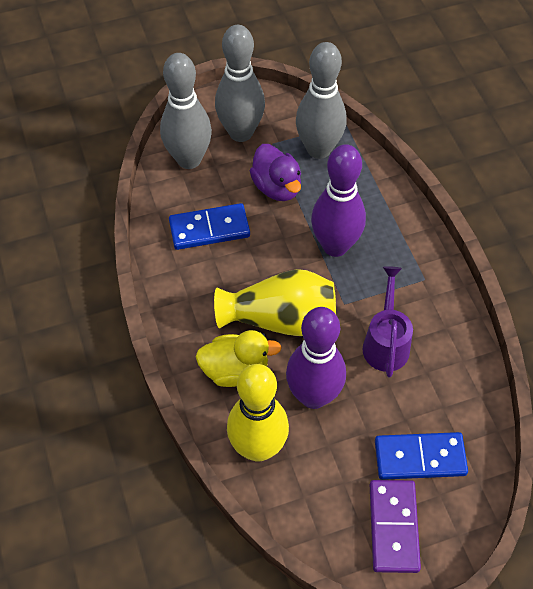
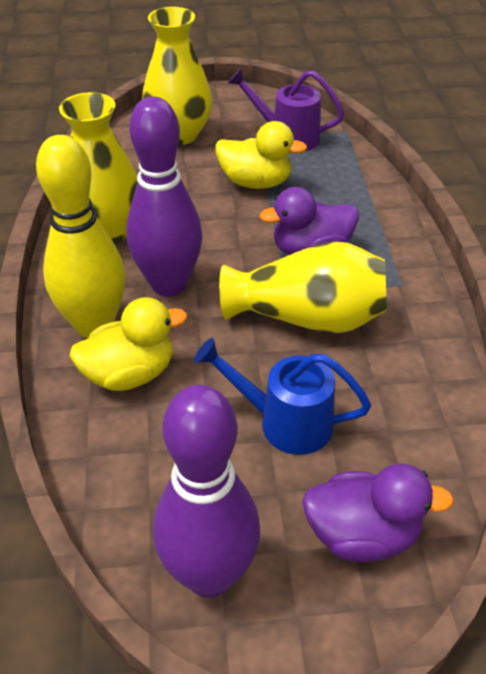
blue domino: 2 -> 0
blue watering can: 0 -> 1
grey bowling pin: 3 -> 0
purple domino: 1 -> 0
purple duck: 1 -> 2
yellow duck: 1 -> 2
yellow vase: 1 -> 3

